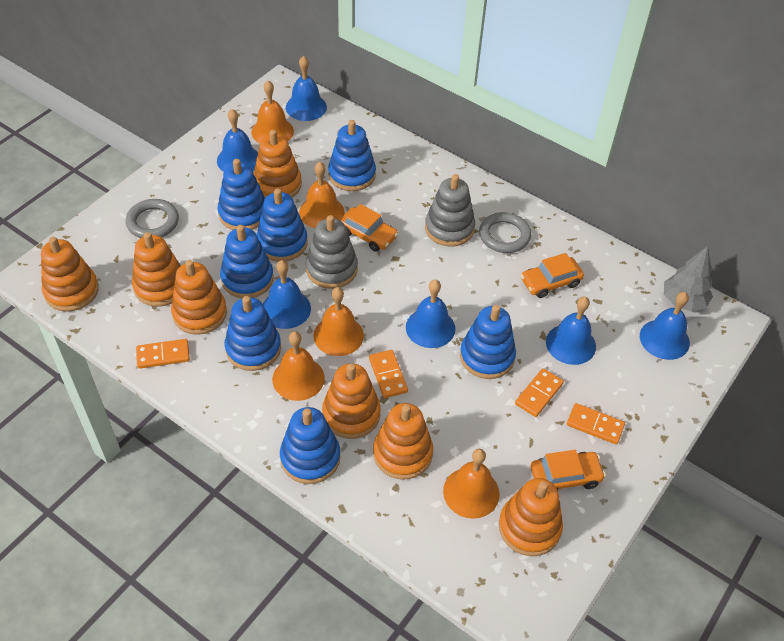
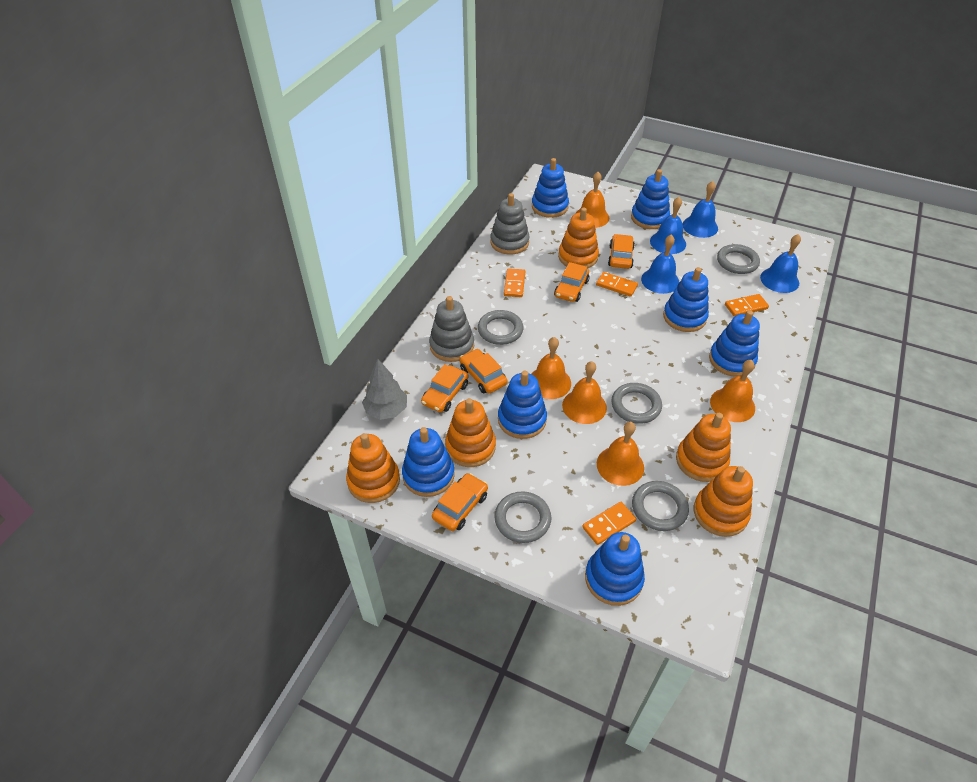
blue bell: 6 -> 4
grey ring: 2 -> 5
orange car: 3 -> 5
orange stacking toy: 7 -> 5

